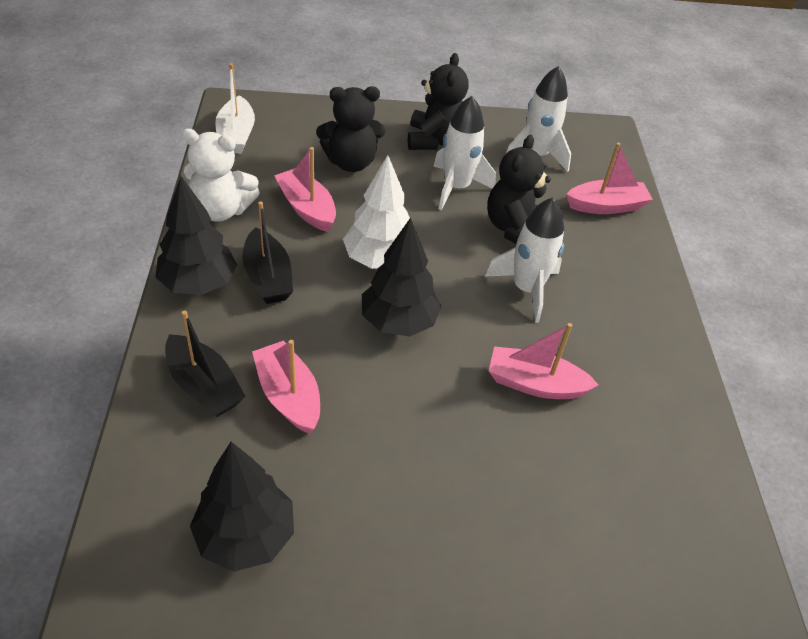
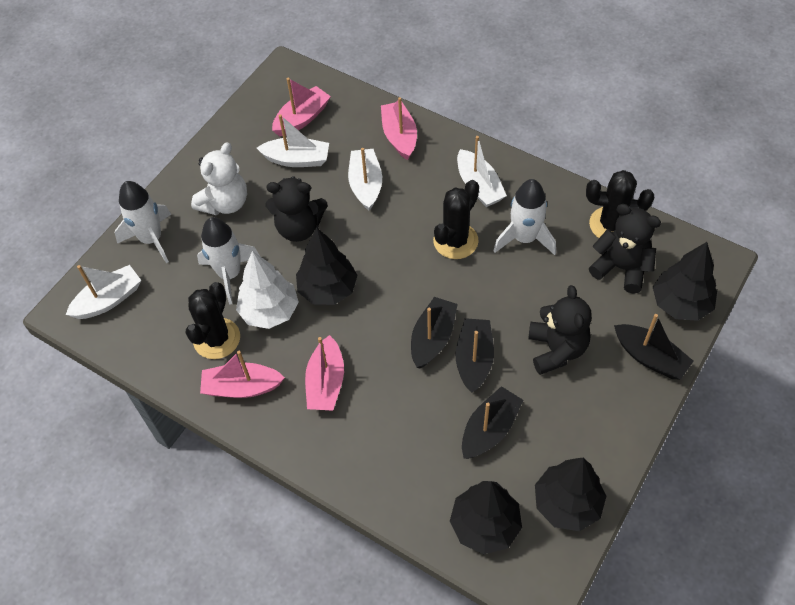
black boat: 2 -> 4
black cactus: 0 -> 3
black tree: 3 -> 4
white boat: 1 -> 4

